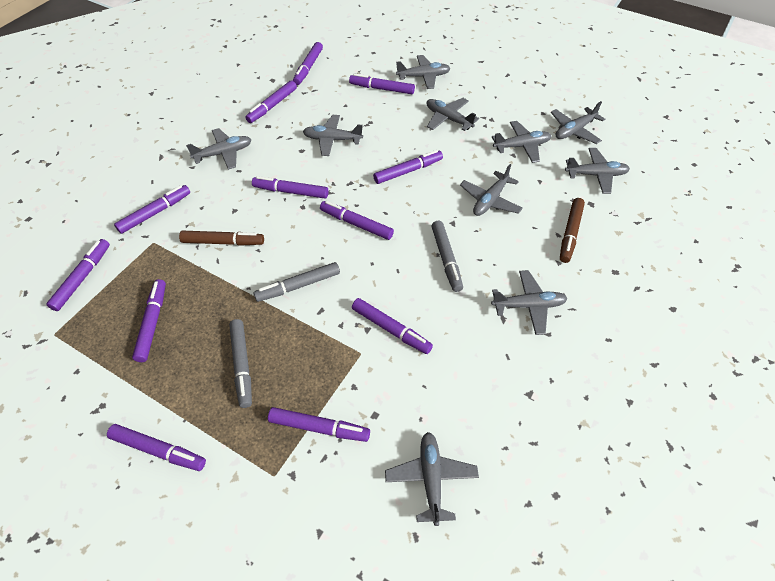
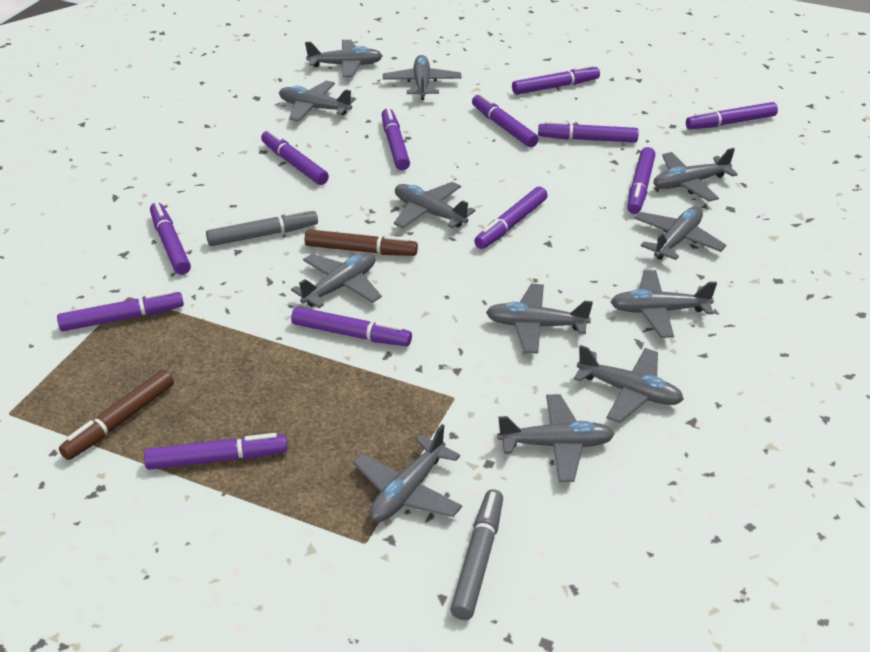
grey marker: 3 -> 2
grey plane: 10 -> 12

